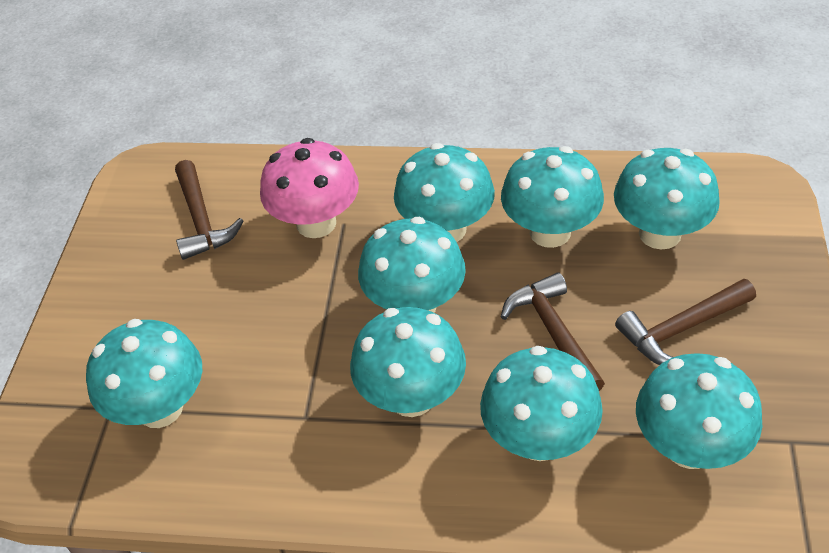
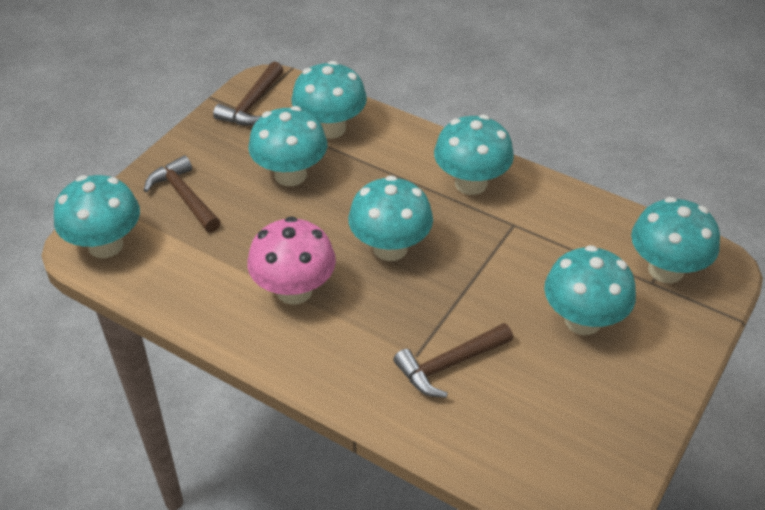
turquoise mushroom: 8 -> 7

